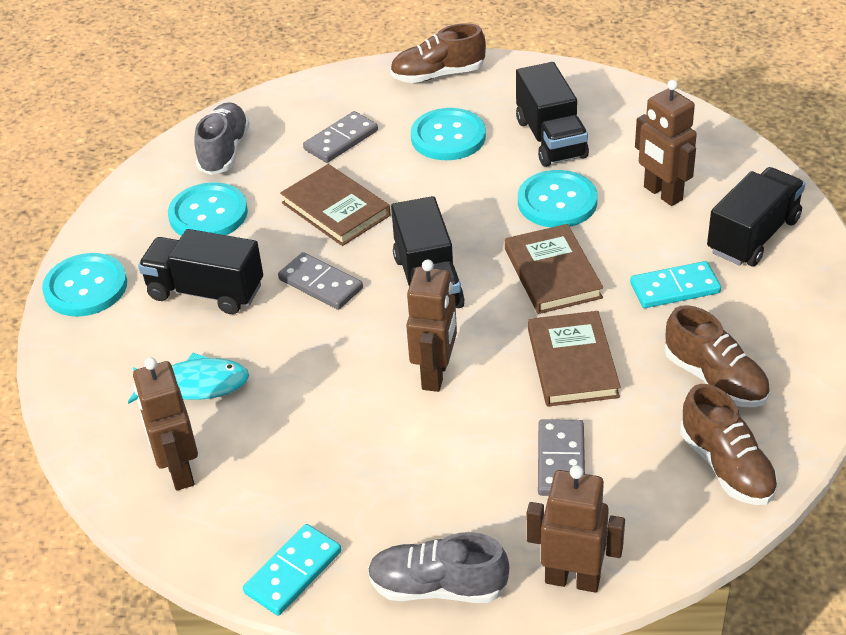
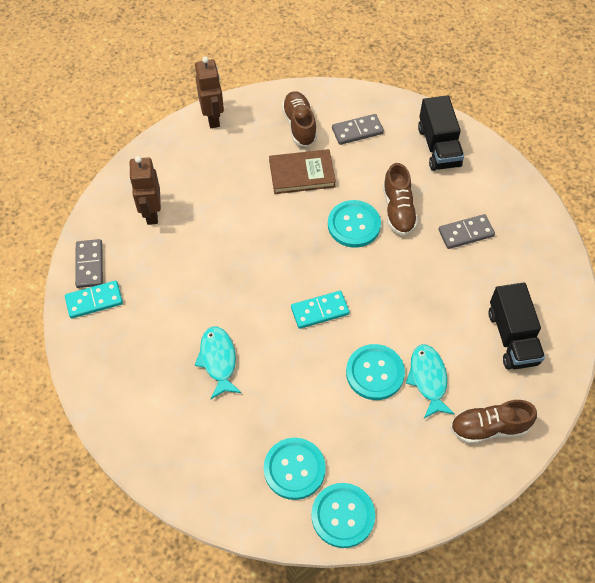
black truck: 4 -> 2
brown book: 3 -> 1
brown robot: 4 -> 2
grey shoe: 2 -> 0
turquoise fish: 1 -> 2

